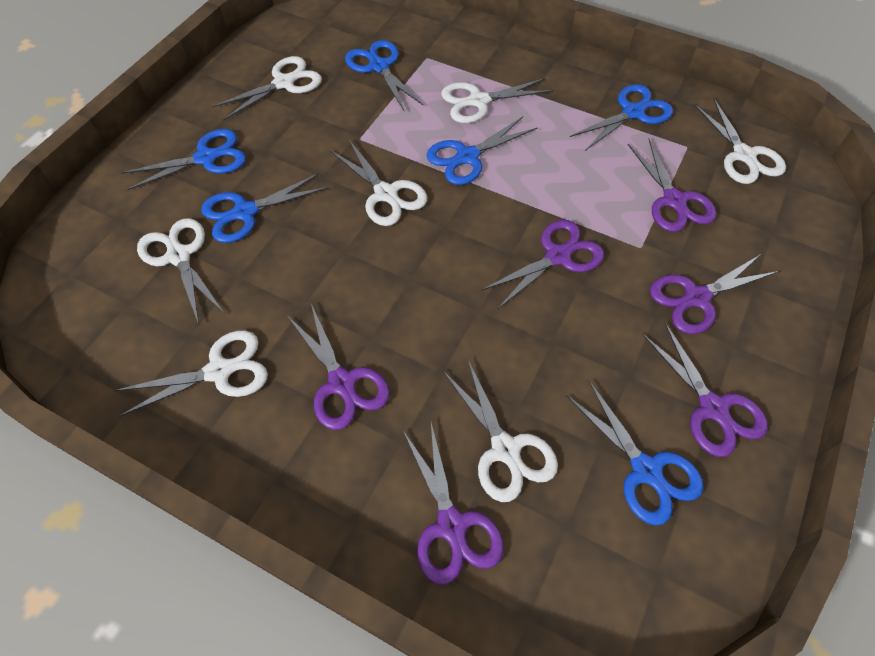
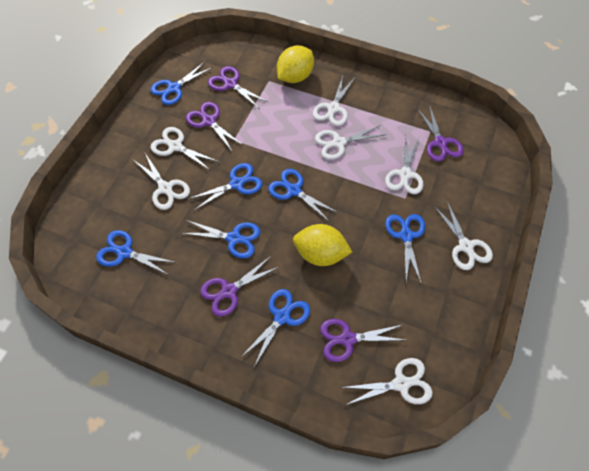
blue scissors: 6 -> 7
purple scissors: 6 -> 5
yellow lemon: 0 -> 2

